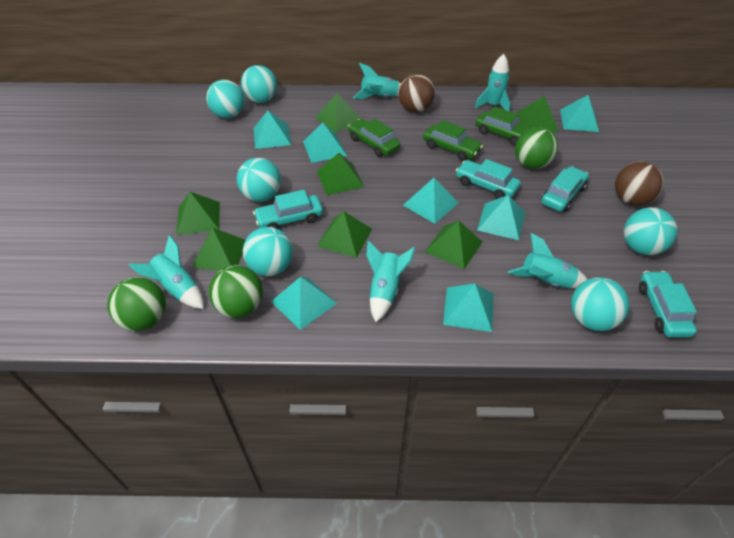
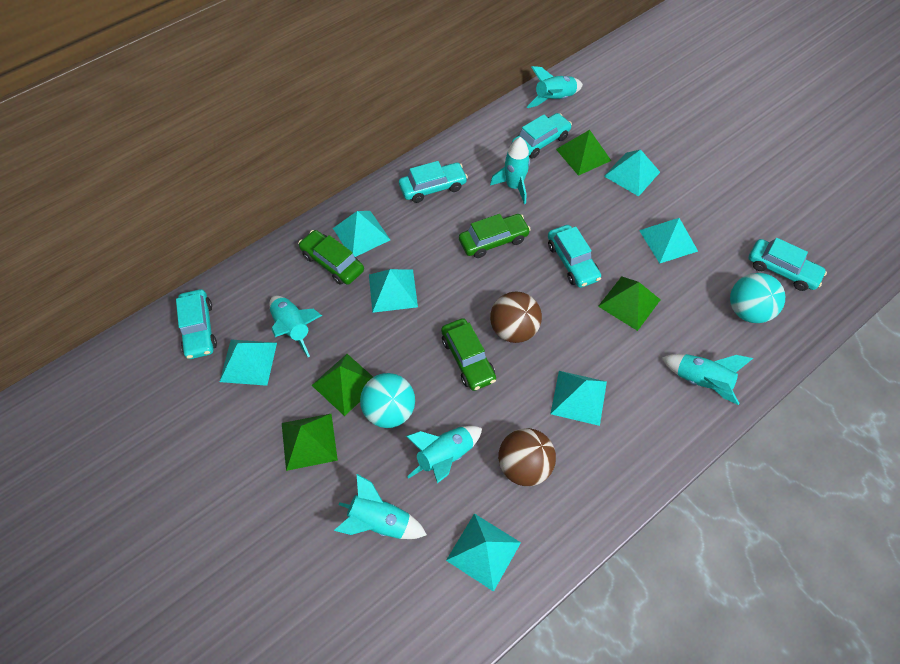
green ball: 3 -> 0
green pyramid: 7 -> 4
turquoise ball: 6 -> 2
turquoise car: 4 -> 5
turquoise rocket: 5 -> 6

